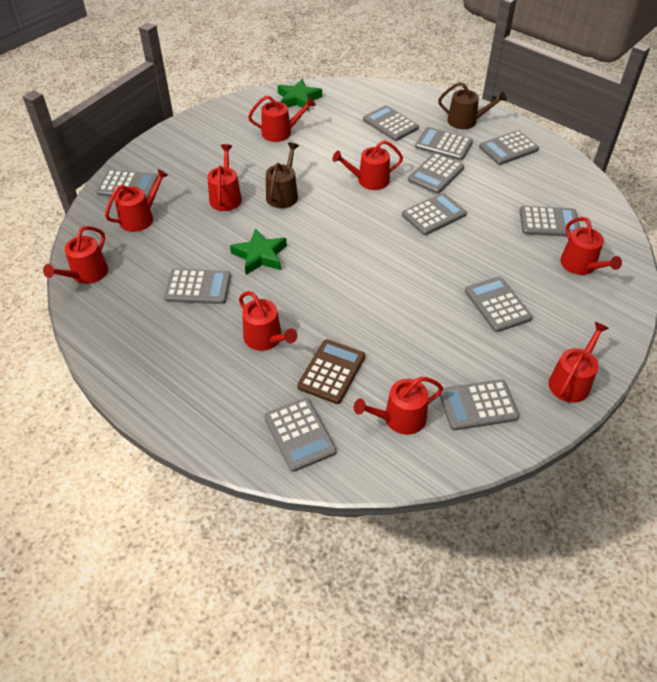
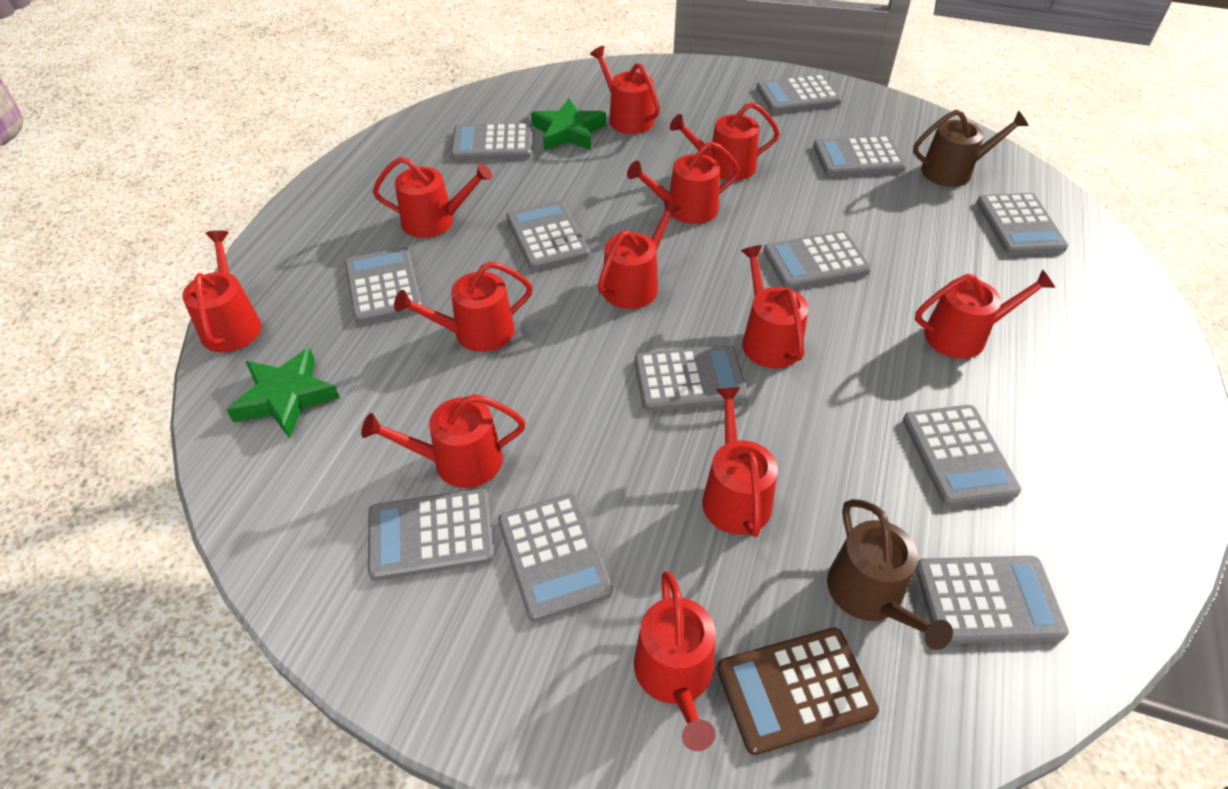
grey calculator: 11 -> 12
red watering can: 9 -> 12

